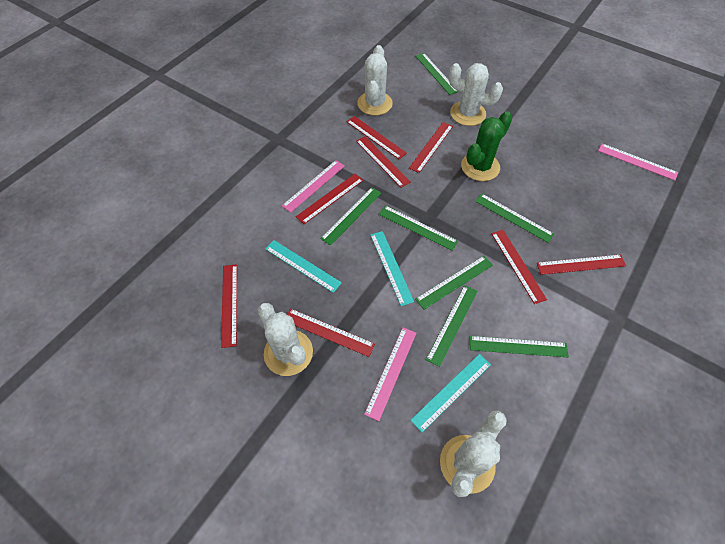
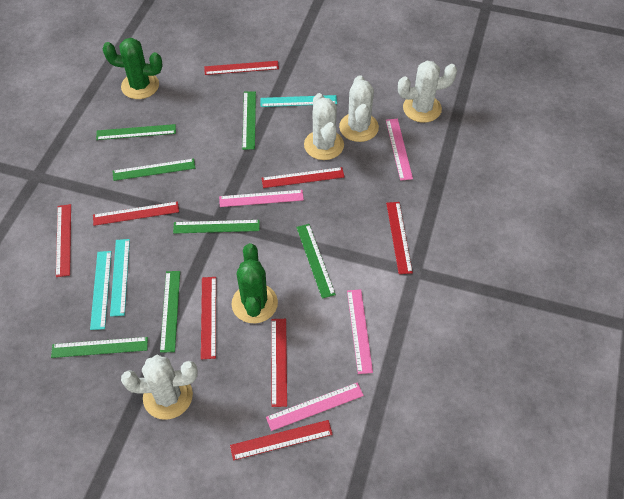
green cactus: 1 -> 2
pink ruler: 3 -> 4

